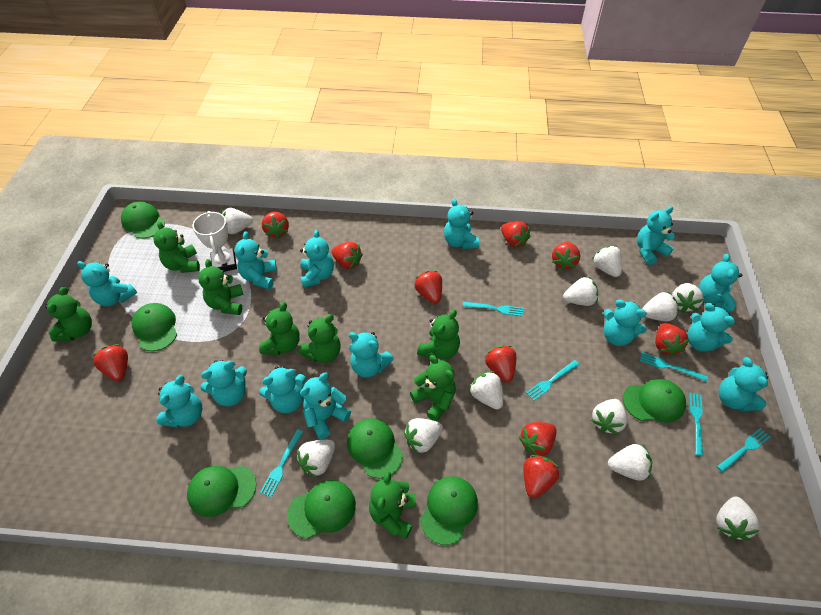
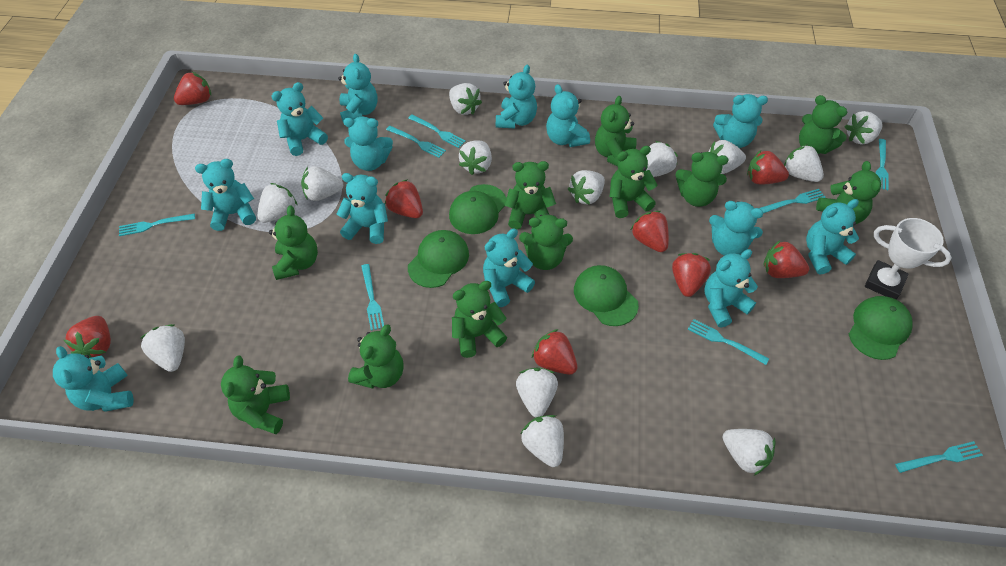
green cap: 7 -> 4
green teddy bear: 8 -> 11
red strawberry: 10 -> 8
turquoise fork: 6 -> 8
turquoise teddy bear: 14 -> 13
white strawberry: 11 -> 13

